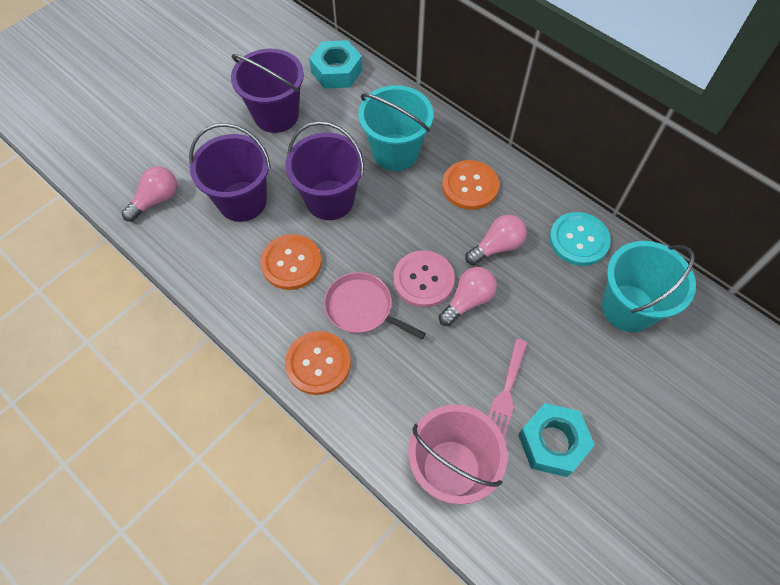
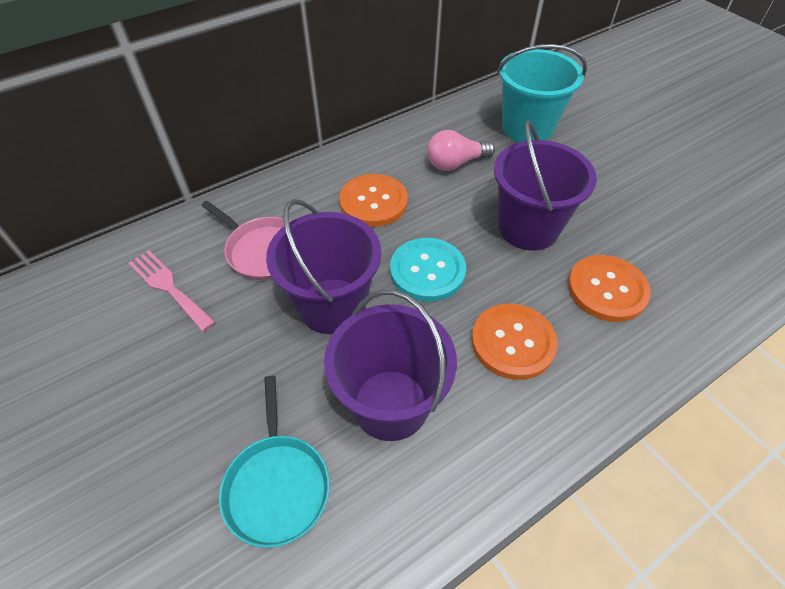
pink bucket: 1 -> 0
pink button: 1 -> 0
pink light bulb: 3 -> 1
turquoise bucket: 2 -> 1
turquoise nut: 2 -> 0
turquoise pan: 0 -> 1

